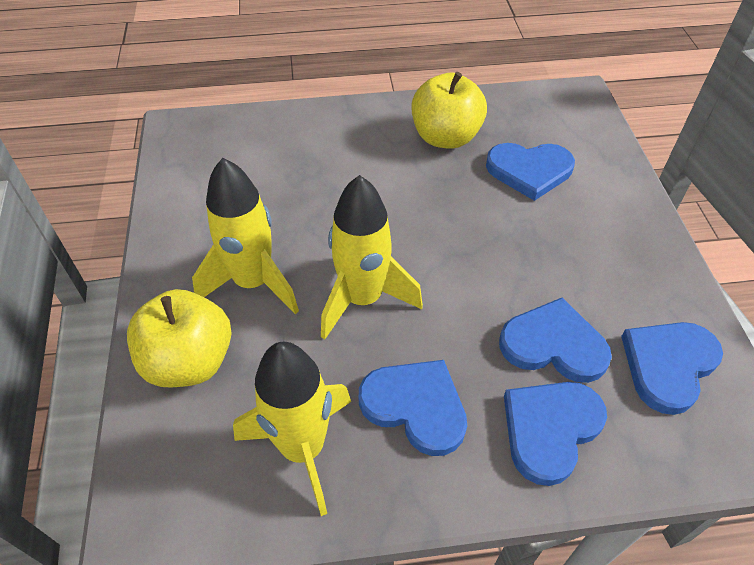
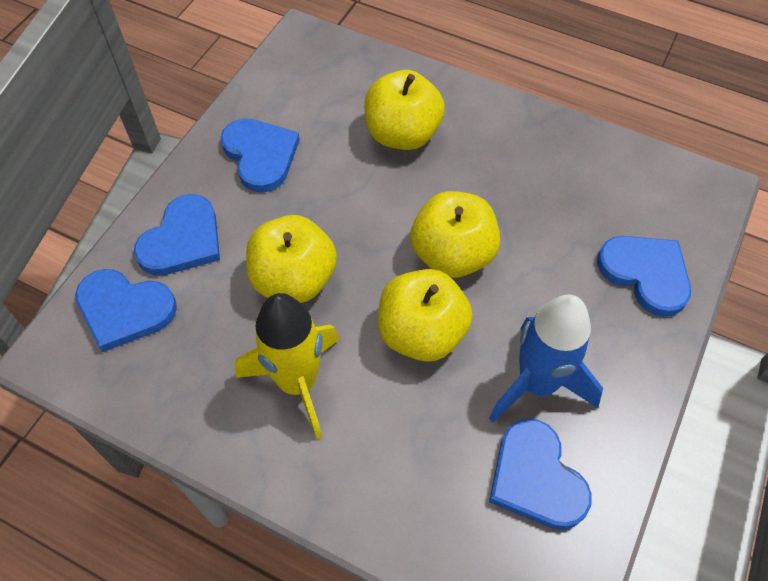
blue rocket: 0 -> 1
yellow apple: 2 -> 4
yellow rocket: 3 -> 1

